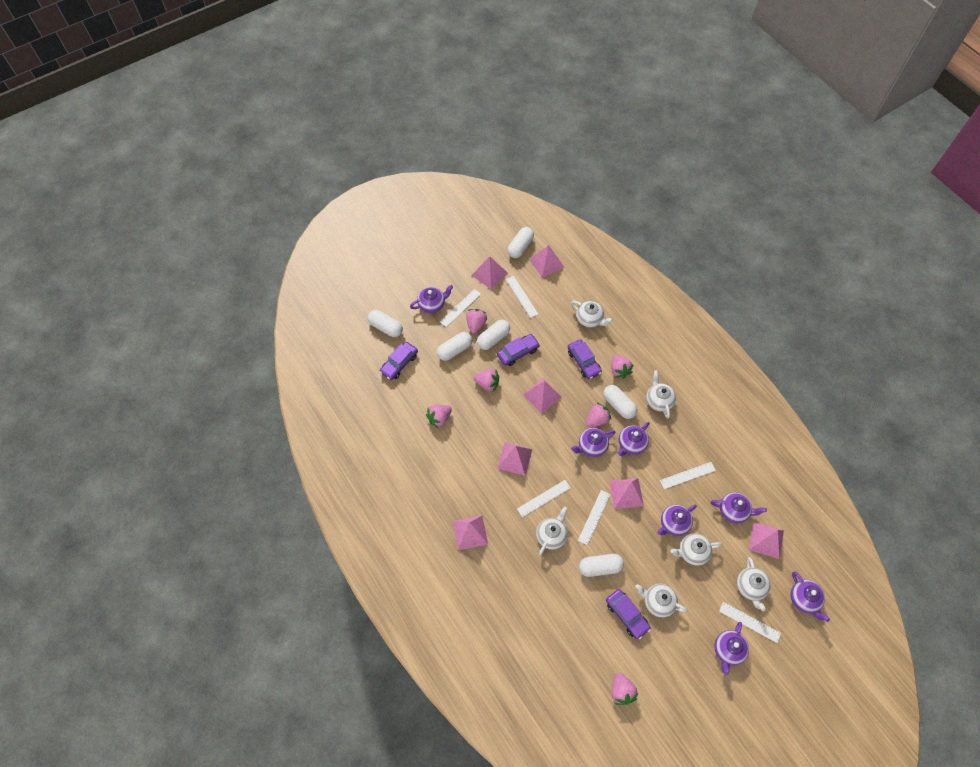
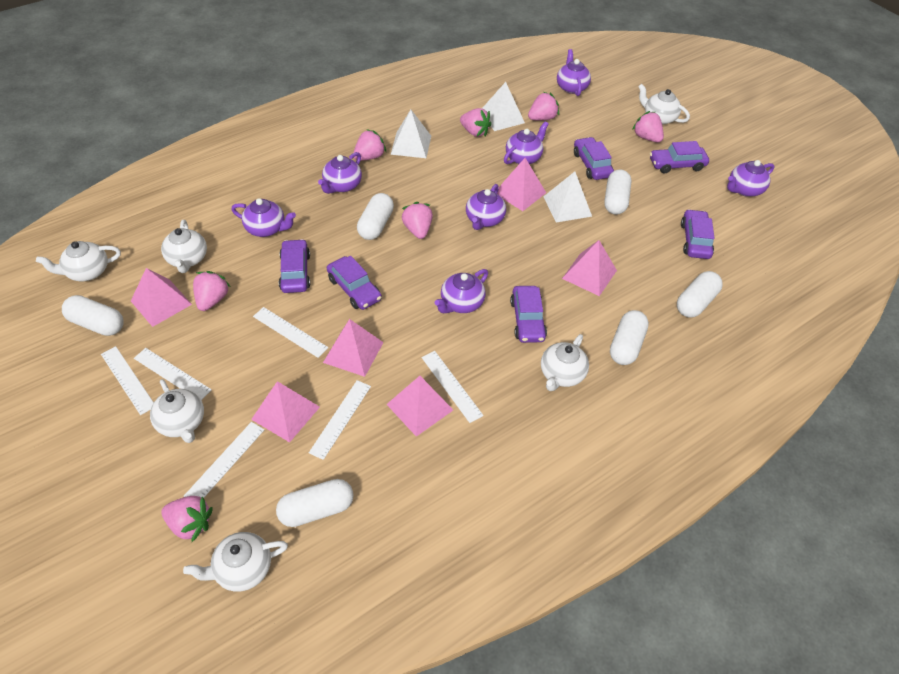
pink pyramid: 7 -> 6
pink strawberry: 6 -> 7
purple car: 4 -> 6
white pyramid: 0 -> 3

